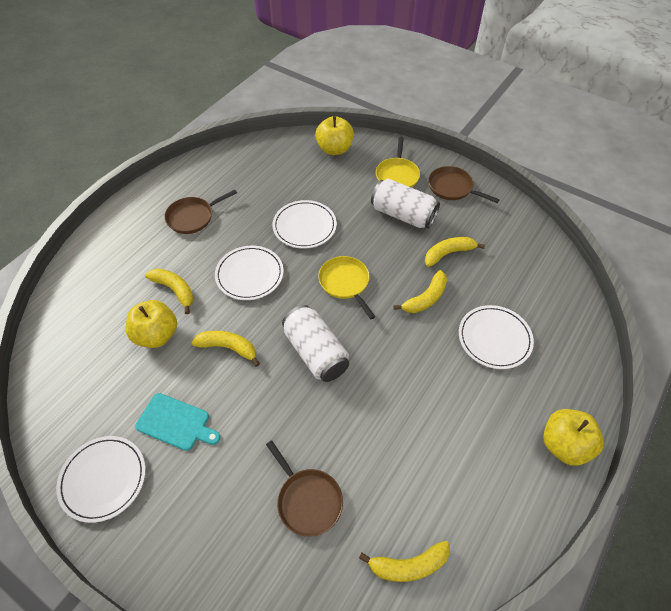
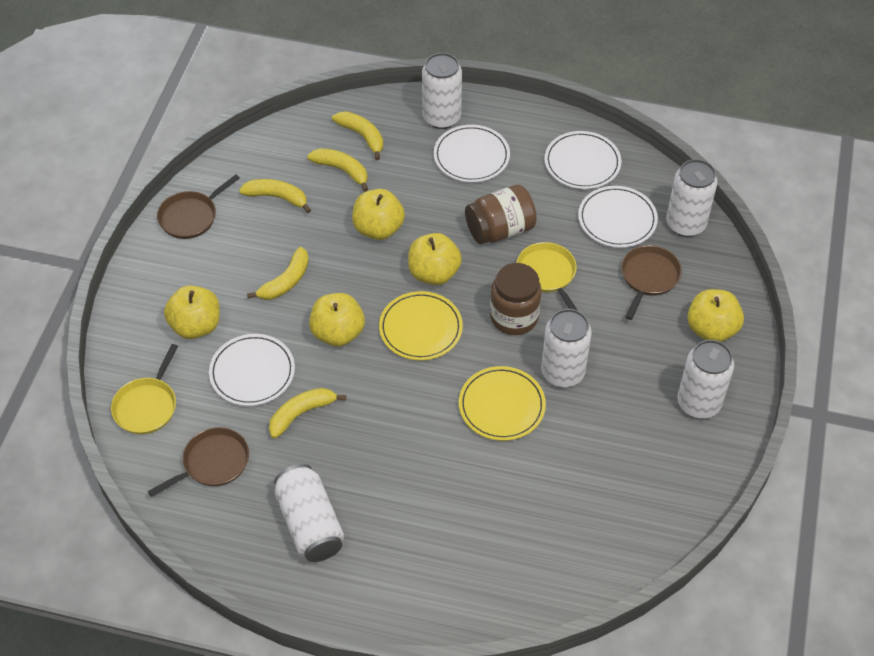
brown jar: 0 -> 2
turquoise cutting board: 1 -> 0
white can: 2 -> 5
yellow apple: 3 -> 5
yellow plate: 0 -> 2

